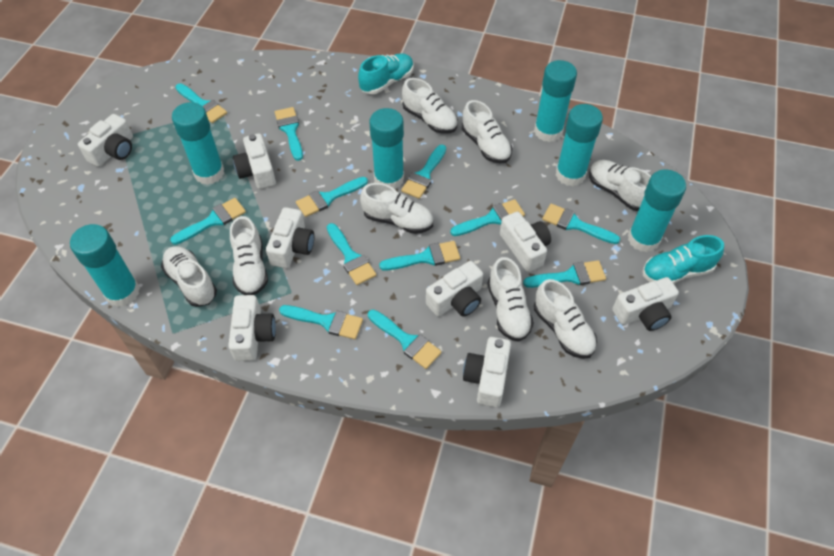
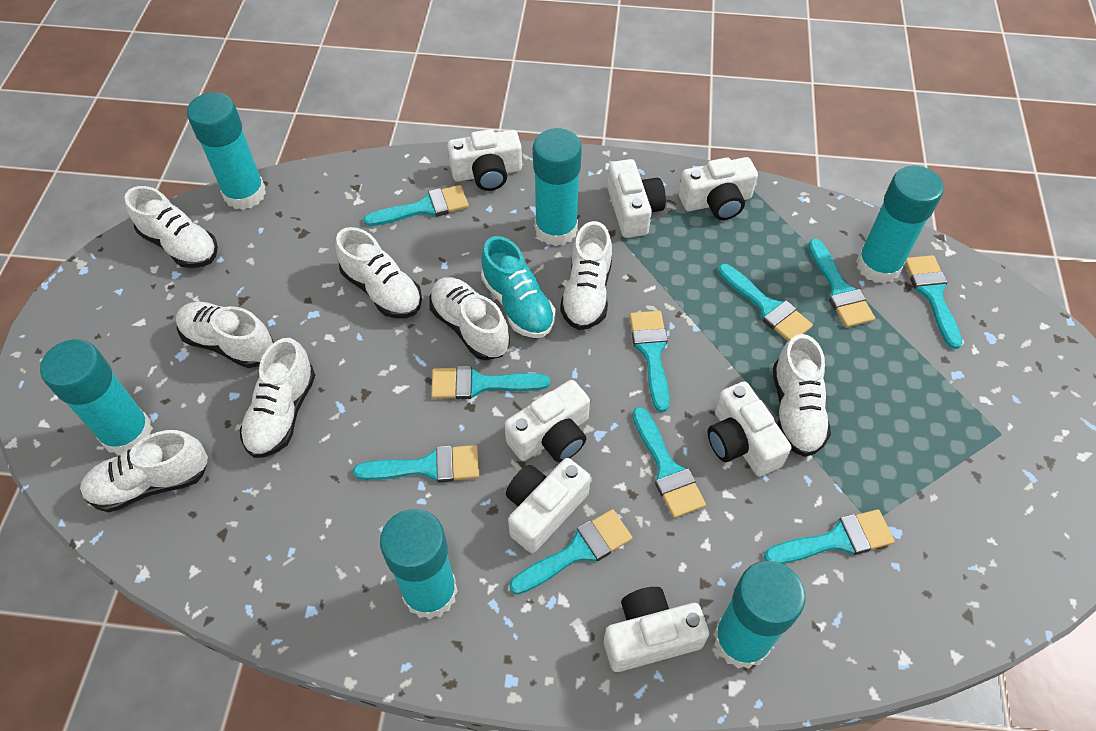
turquoise brush: 12 -> 10
turquoise shoe: 2 -> 1
white camera: 8 -> 7

